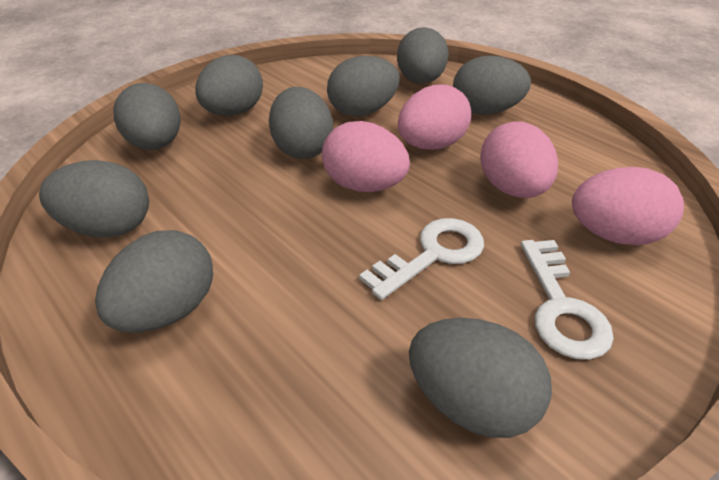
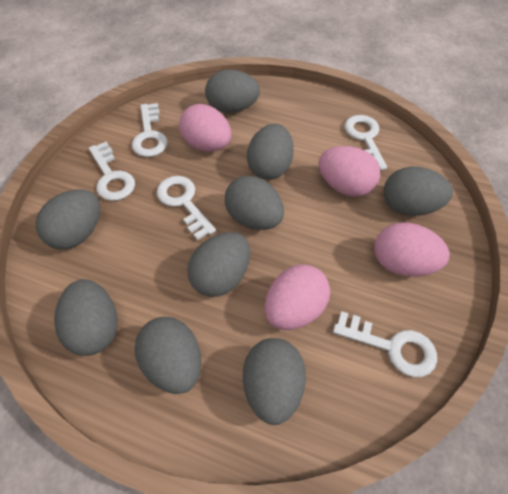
white key: 2 -> 5

